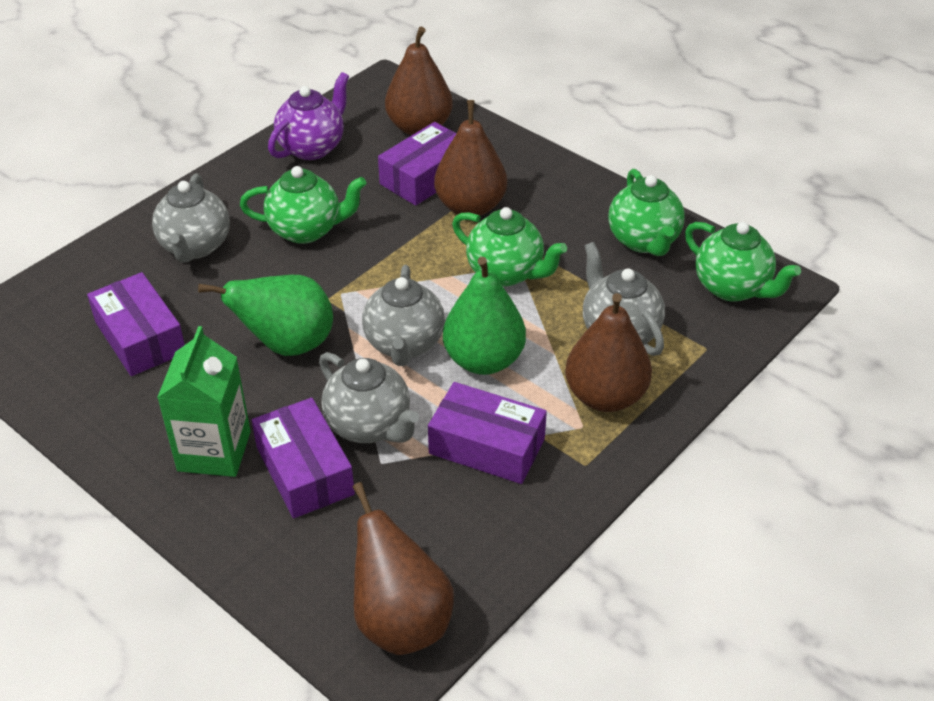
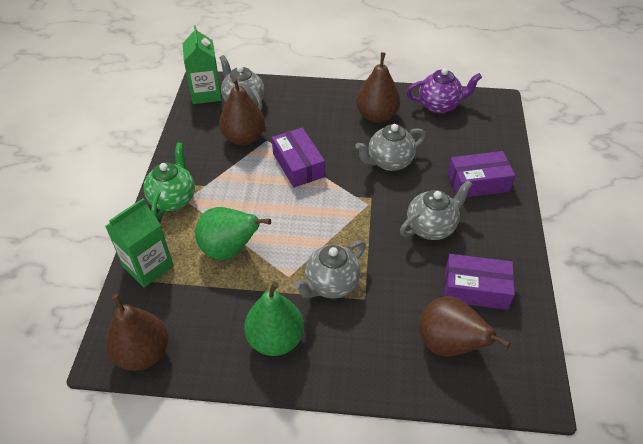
green carton: 1 -> 2
green teapot: 4 -> 1
purple box: 4 -> 3

